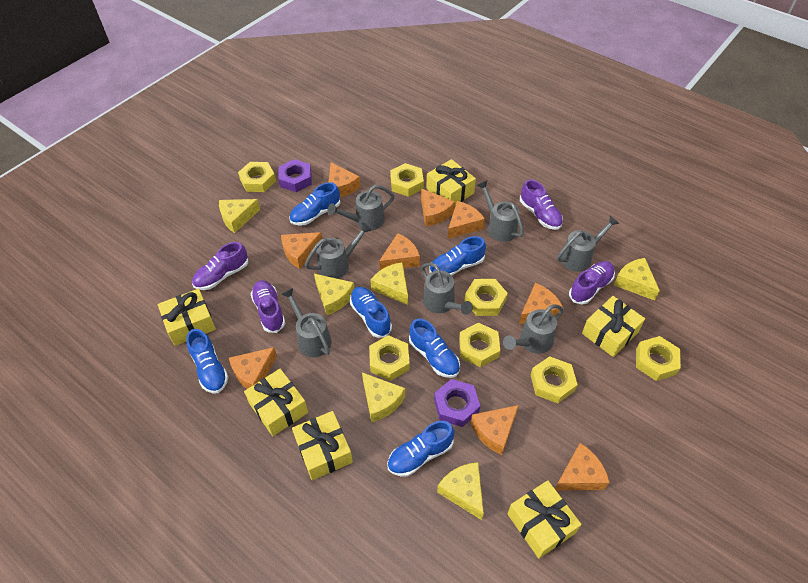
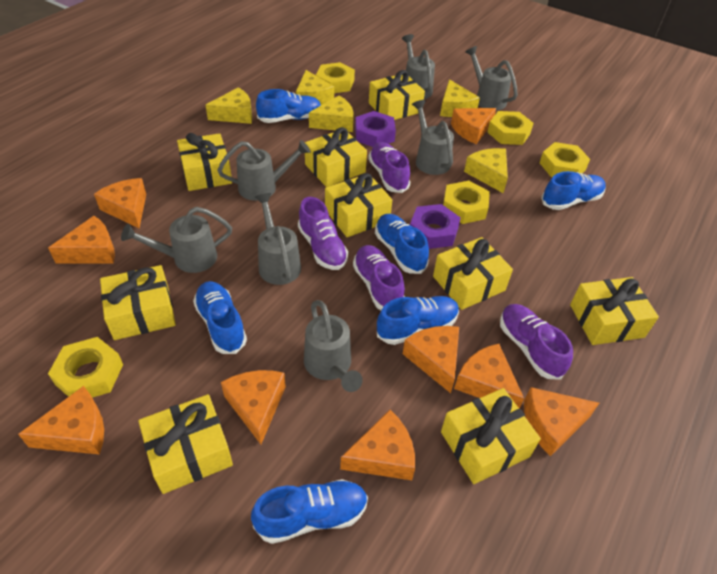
yellow cheese: 6 -> 5
yellow gift: 6 -> 9
yellow nut: 7 -> 5

